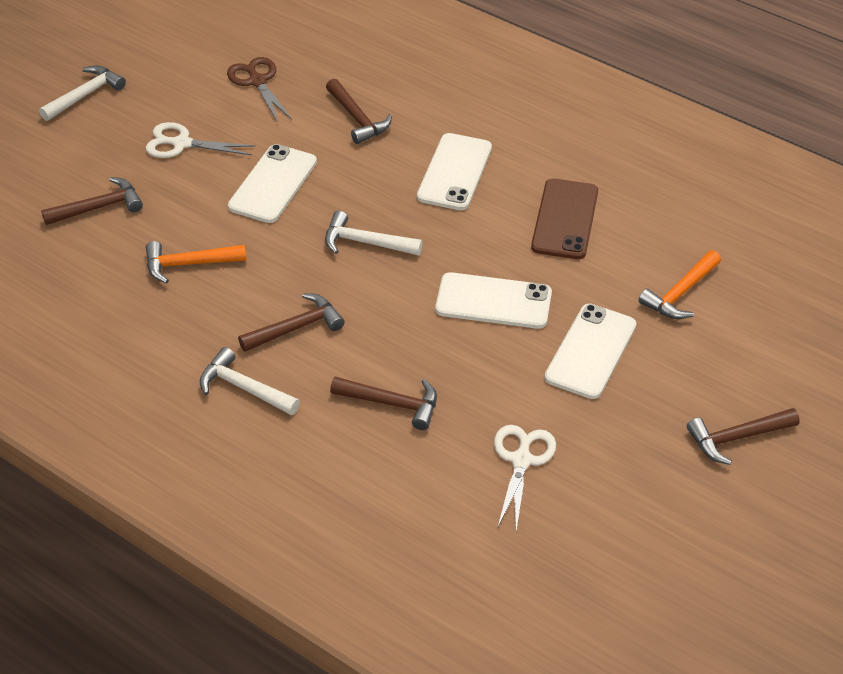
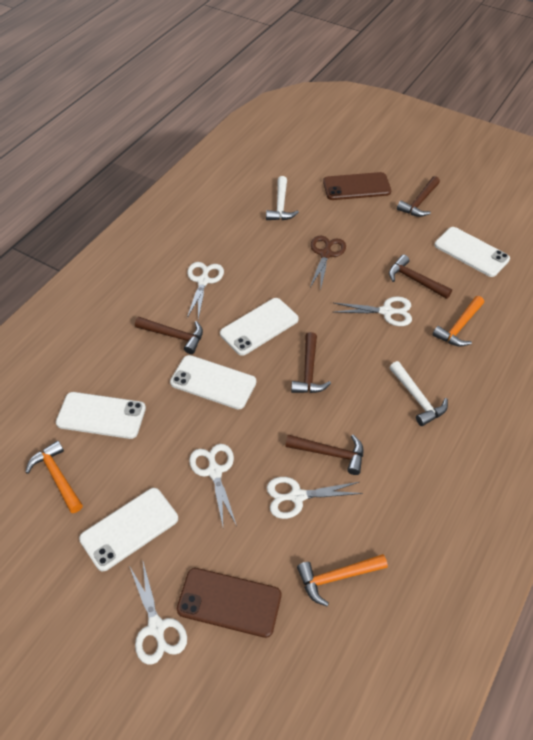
brown phone: 1 -> 2
orange hammer: 2 -> 3
white hammer: 3 -> 2
white phone: 4 -> 5
white scissors: 2 -> 5

